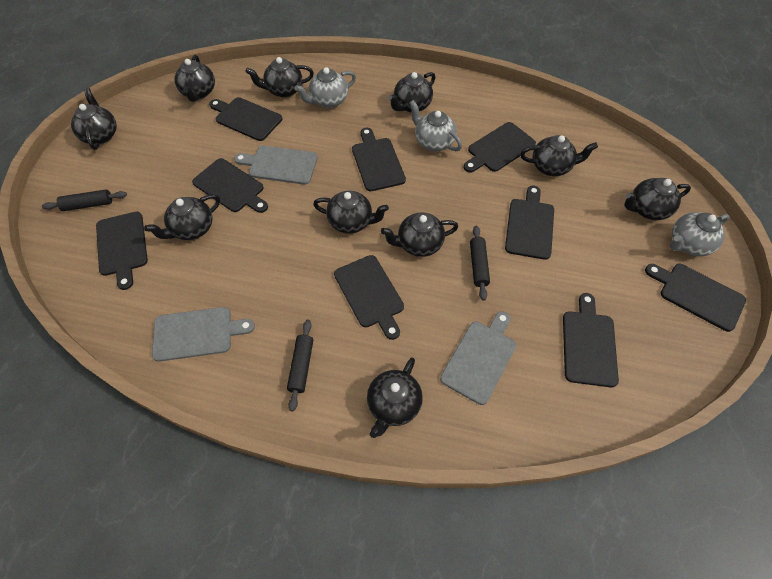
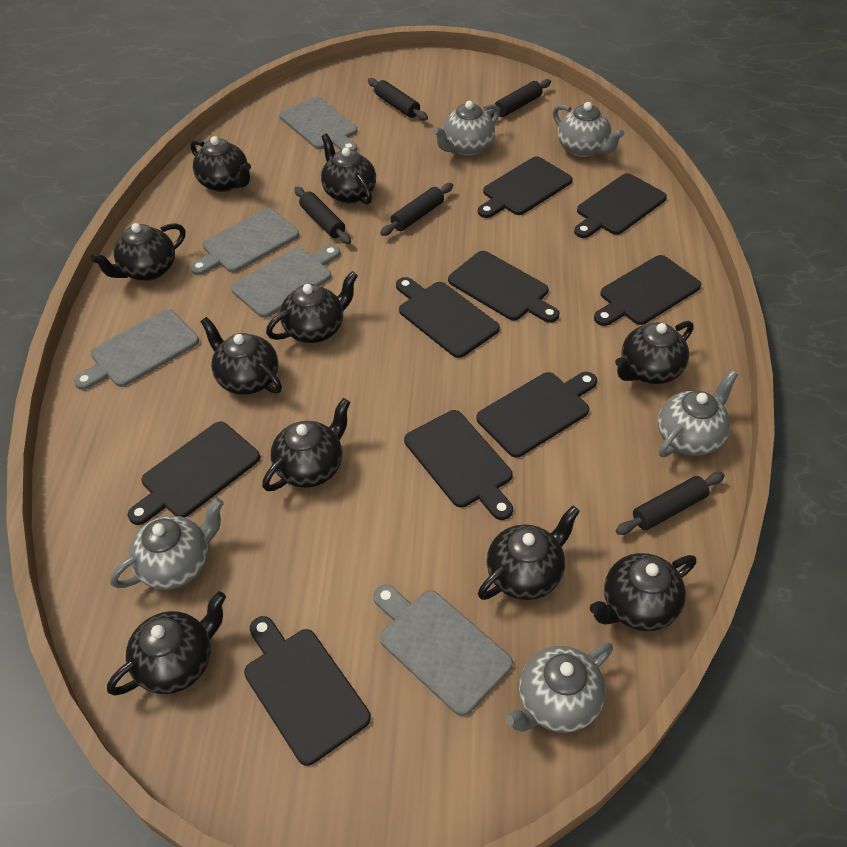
black rolling pin: 3 -> 5
grey cutting board: 3 -> 5
grey teapot: 3 -> 5

